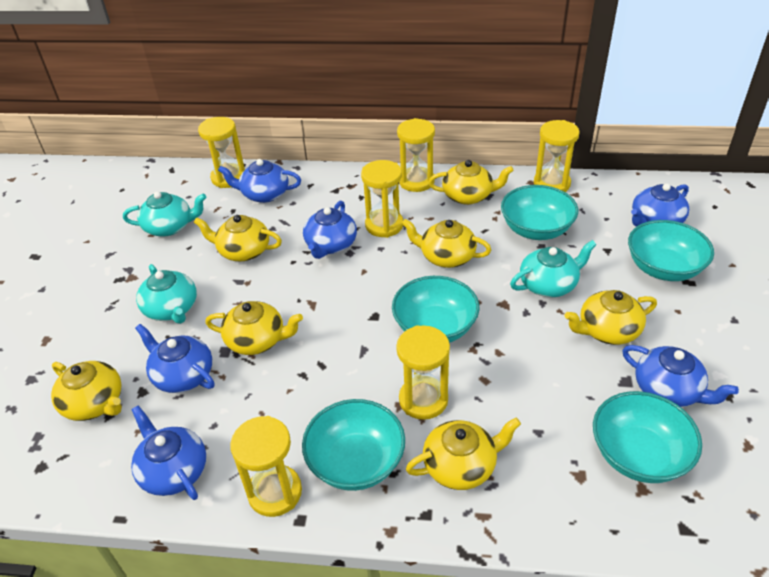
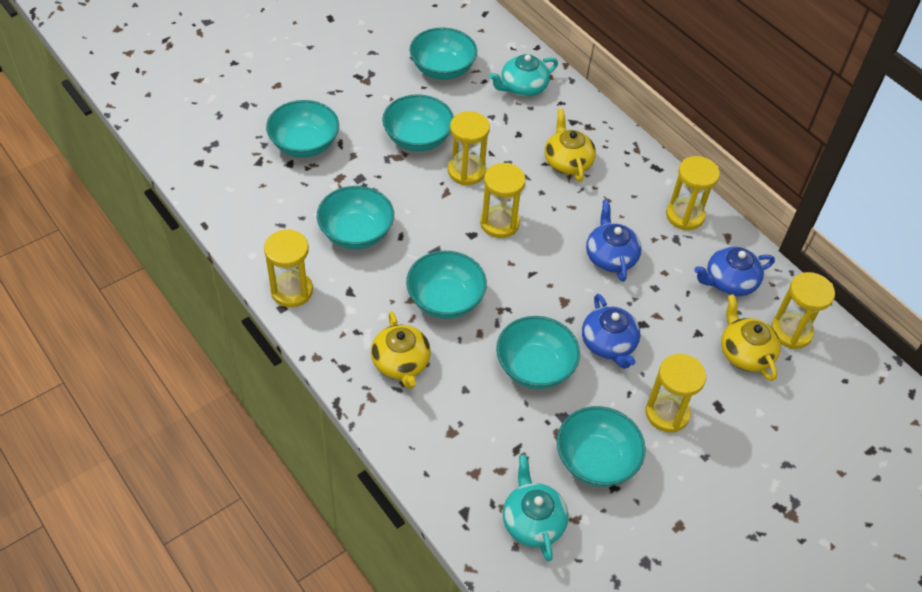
blue teapot: 6 -> 3
turquoise bowl: 5 -> 7
turquoise teapot: 3 -> 2
yellow teapot: 7 -> 3

